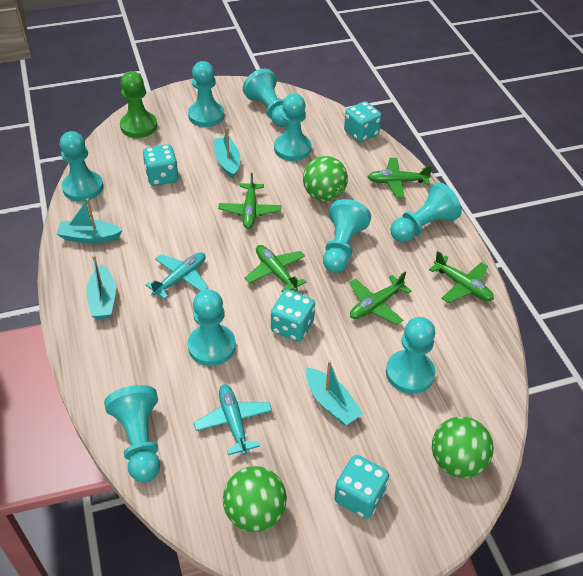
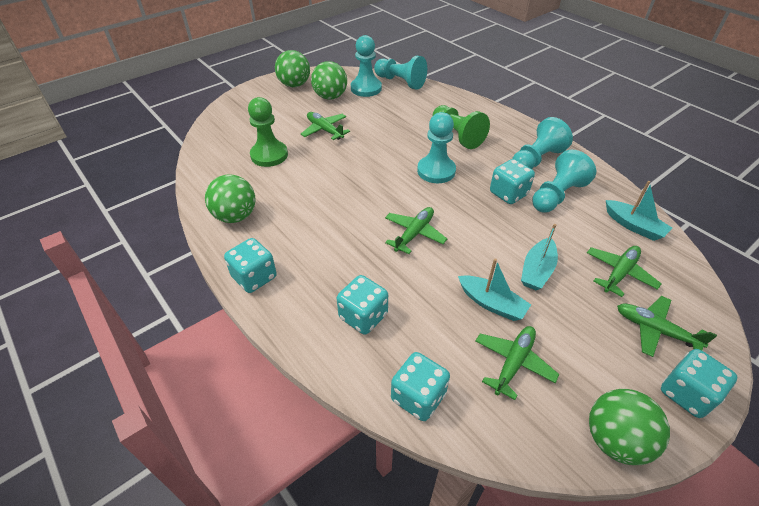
green ball: 3 -> 4
green pawn: 1 -> 2
turquoise boat: 4 -> 3
turquoise dice: 4 -> 5
turquoise pawn: 9 -> 5
turquoise plane: 2 -> 0

